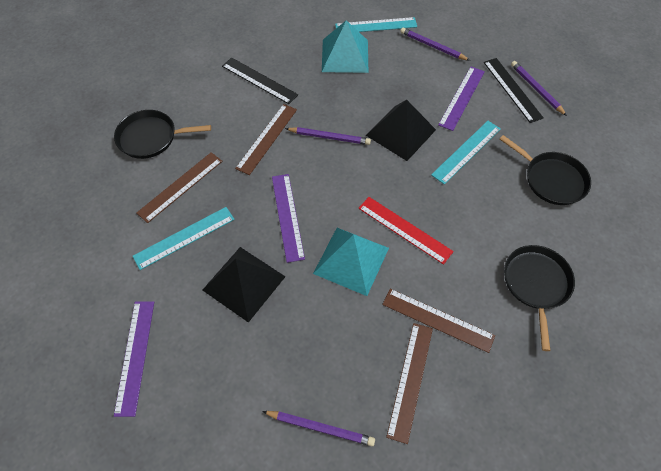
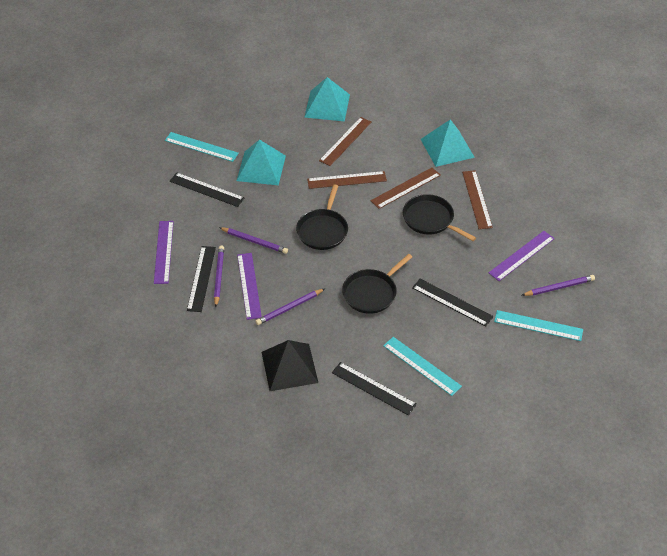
black pyramid: 2 -> 1
black ruler: 2 -> 4
red ruler: 1 -> 0
turquoise pyramid: 2 -> 3

